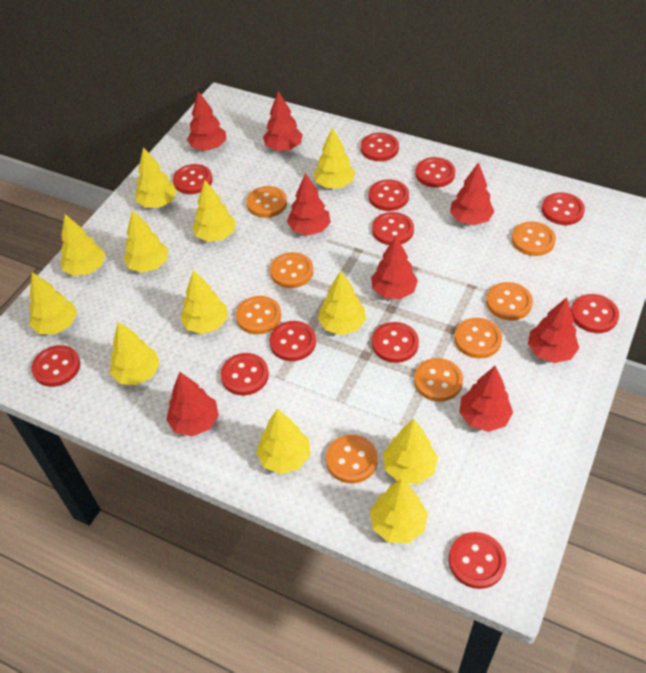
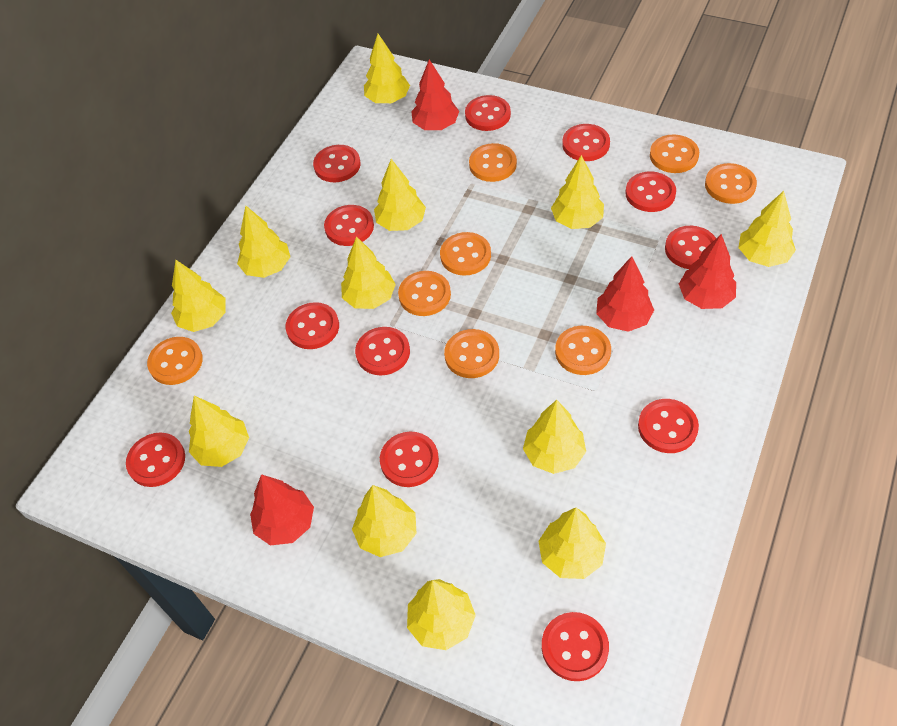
red tree: 8 -> 4

